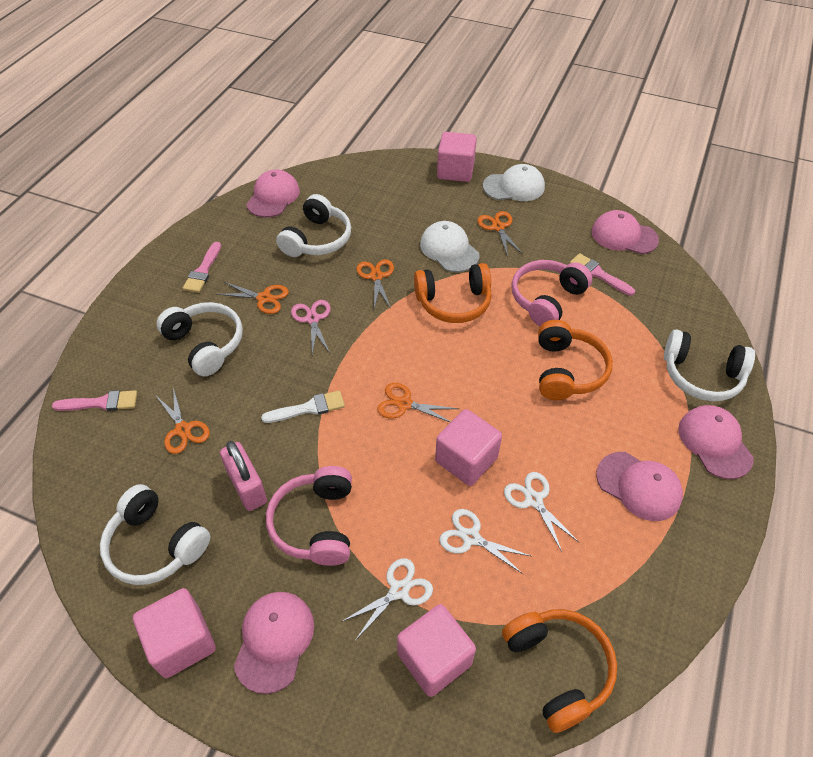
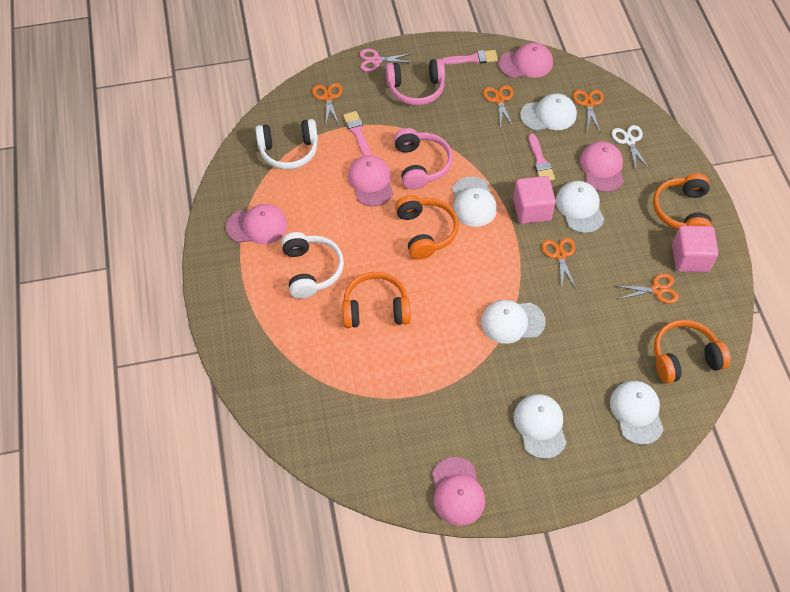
orange headphones: 3 -> 4
pink cube: 4 -> 2
pink padlock: 1 -> 0
white brush: 1 -> 0
white cap: 2 -> 6
white headphones: 4 -> 2
white scissors: 3 -> 1

